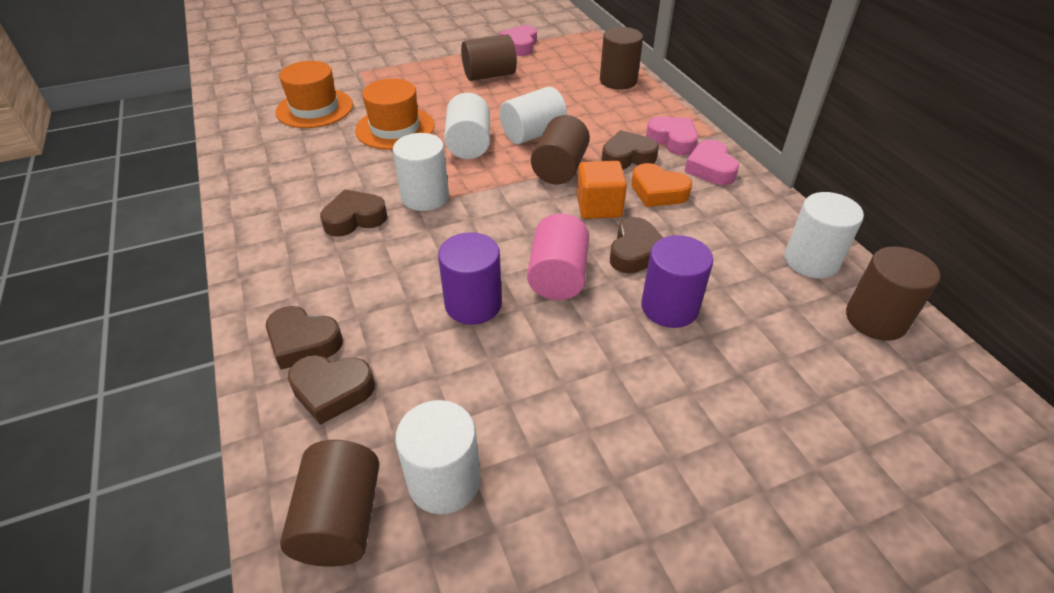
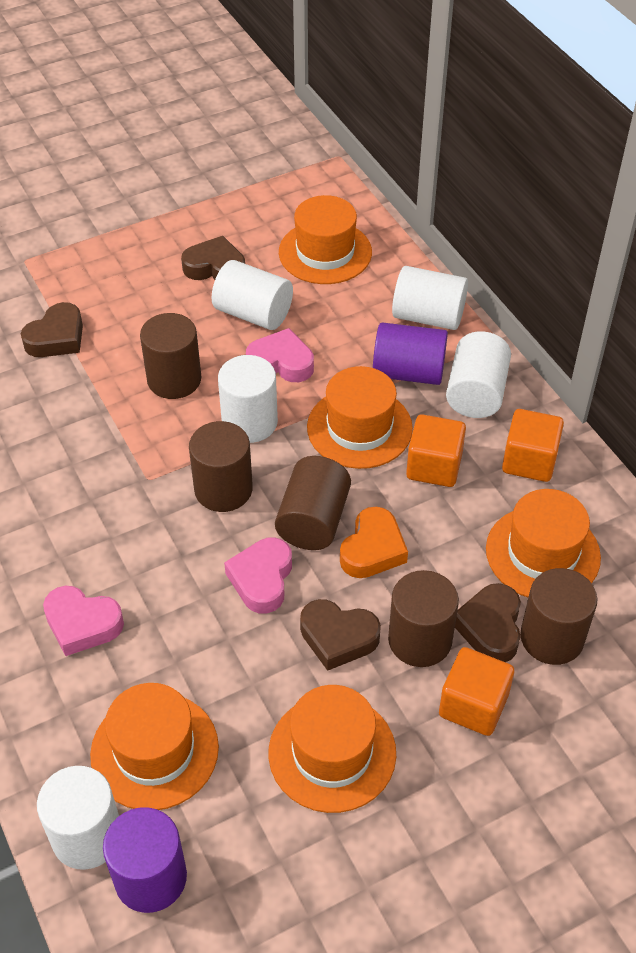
brown heart: 5 -> 4
orange cube: 1 -> 3
orange hat: 2 -> 5
pink cylinder: 1 -> 0

